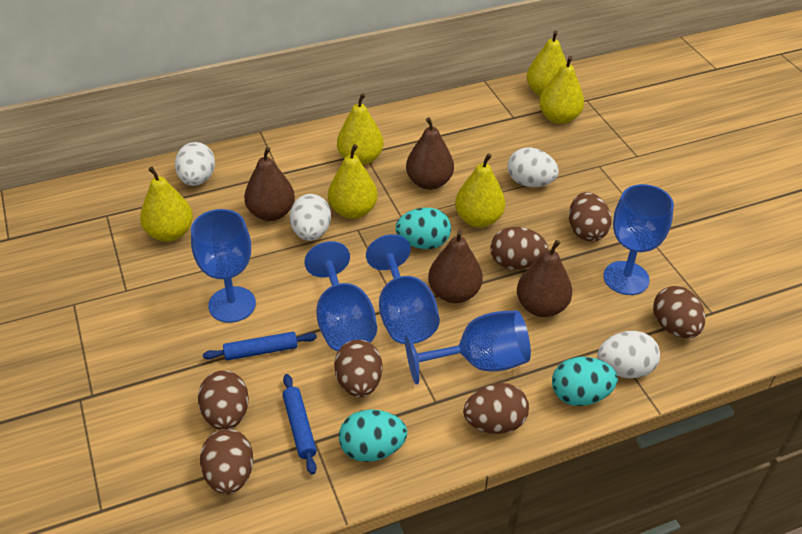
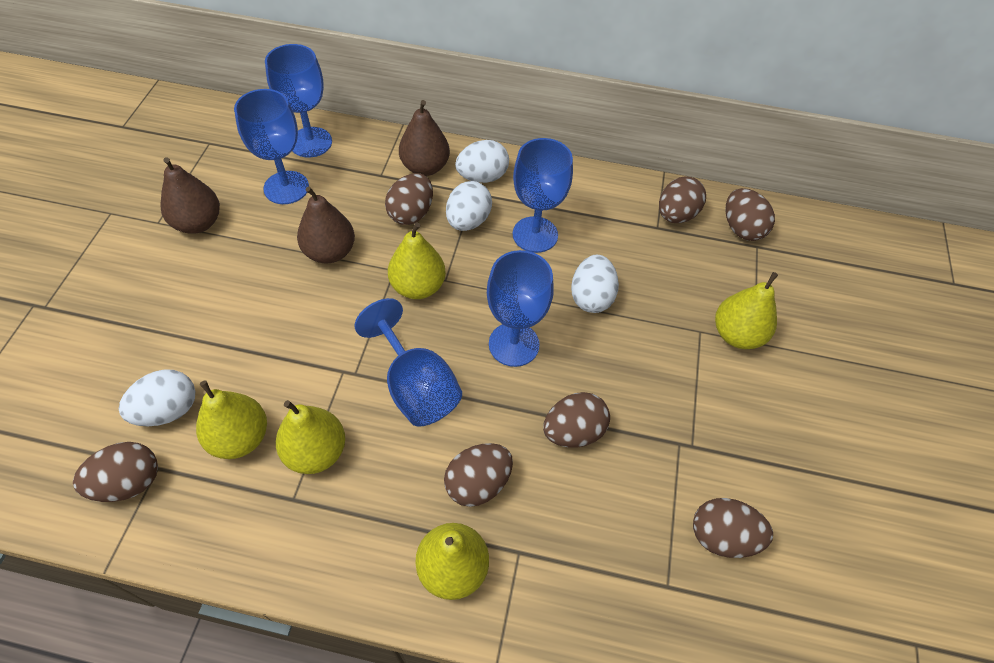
blue rolling pin: 2 -> 0
brown pear: 4 -> 3
turquoise egg: 3 -> 0
yellow pear: 6 -> 5

